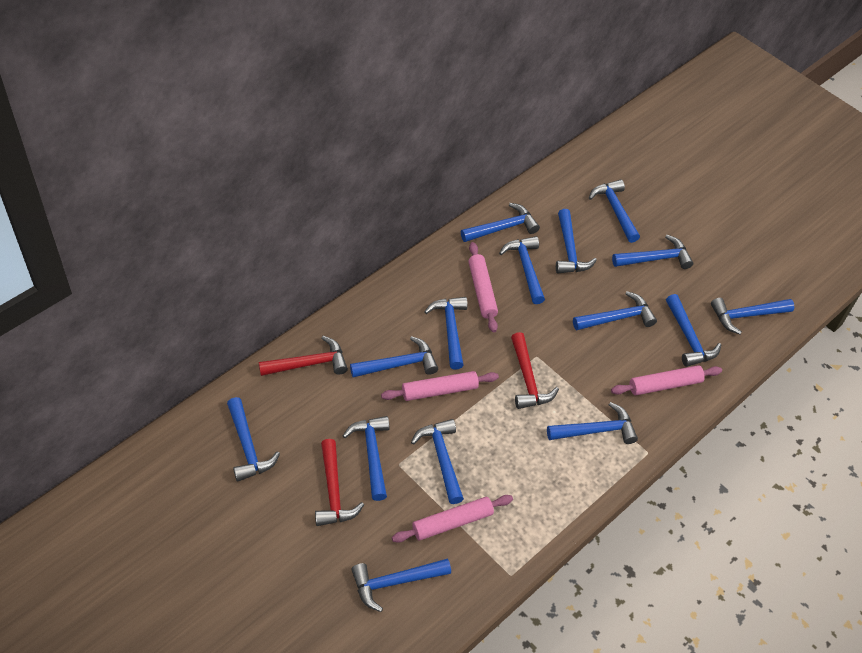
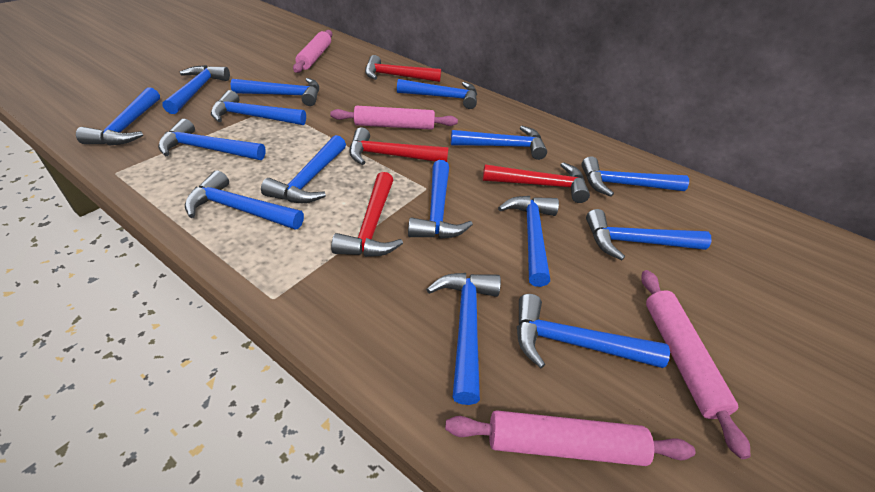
red hammer: 3 -> 4

